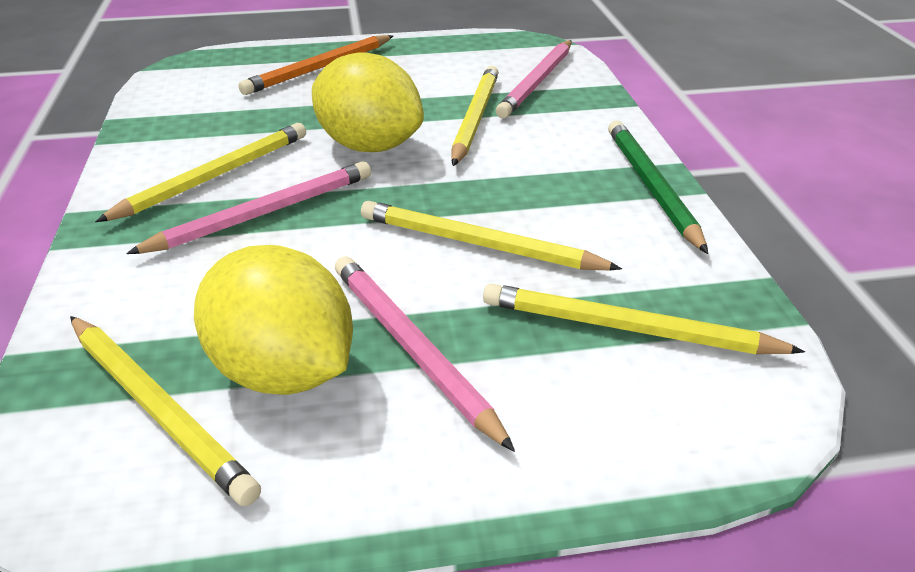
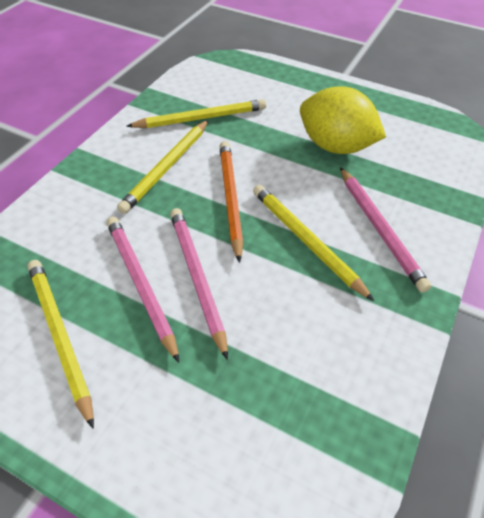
green pencil: 1 -> 0
yellow lemon: 2 -> 1
yellow pencil: 5 -> 4

